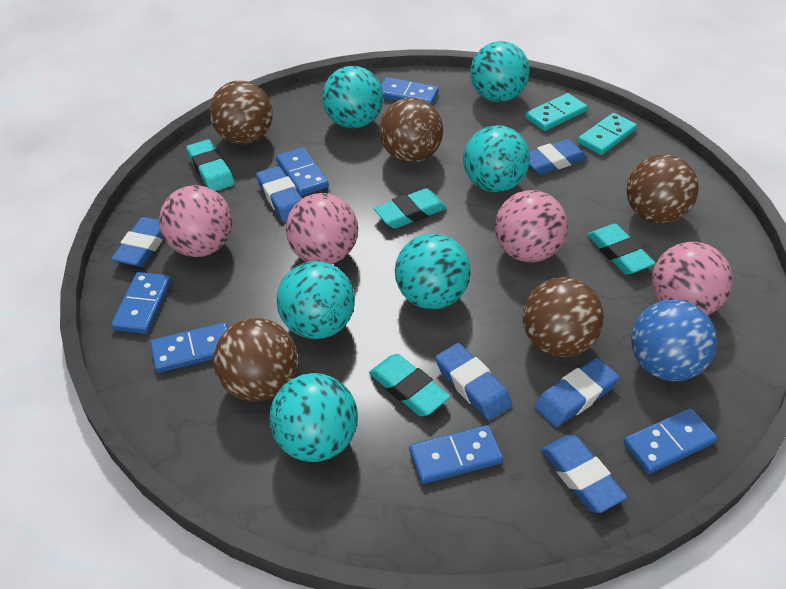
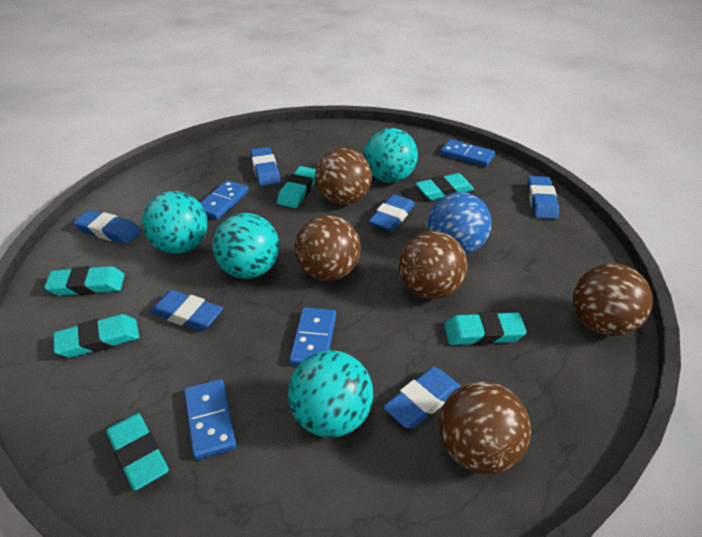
blue domino: 6 -> 4
pink ball: 4 -> 0
turquoise ball: 6 -> 4
turquoise domino: 2 -> 0
turquoise eraser: 4 -> 6

